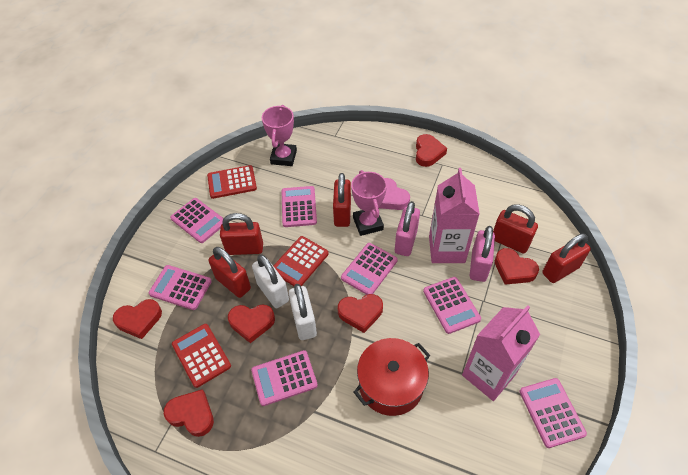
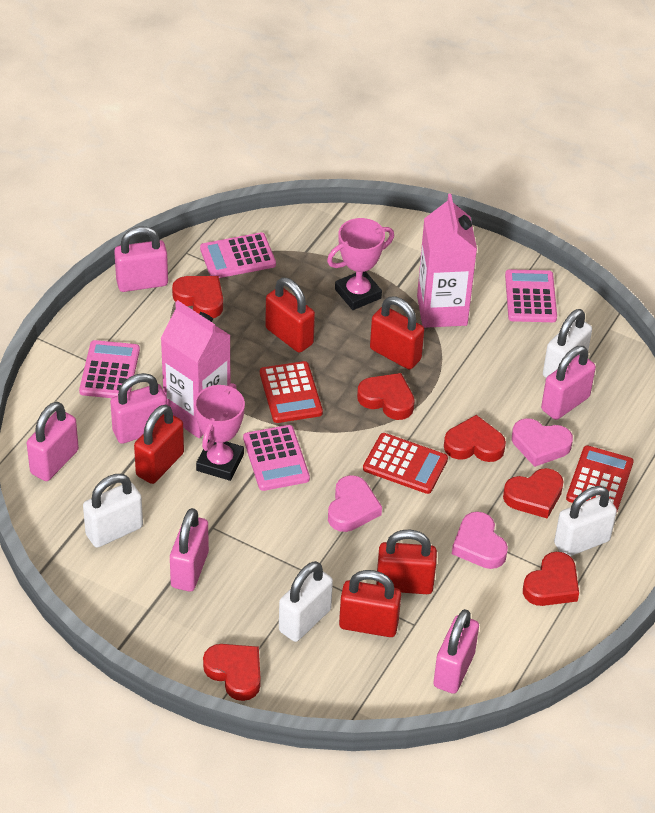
pink calculator: 7 -> 4
pink heart: 1 -> 3
pink padlock: 2 -> 6
red pot: 1 -> 0
white padlock: 2 -> 4

